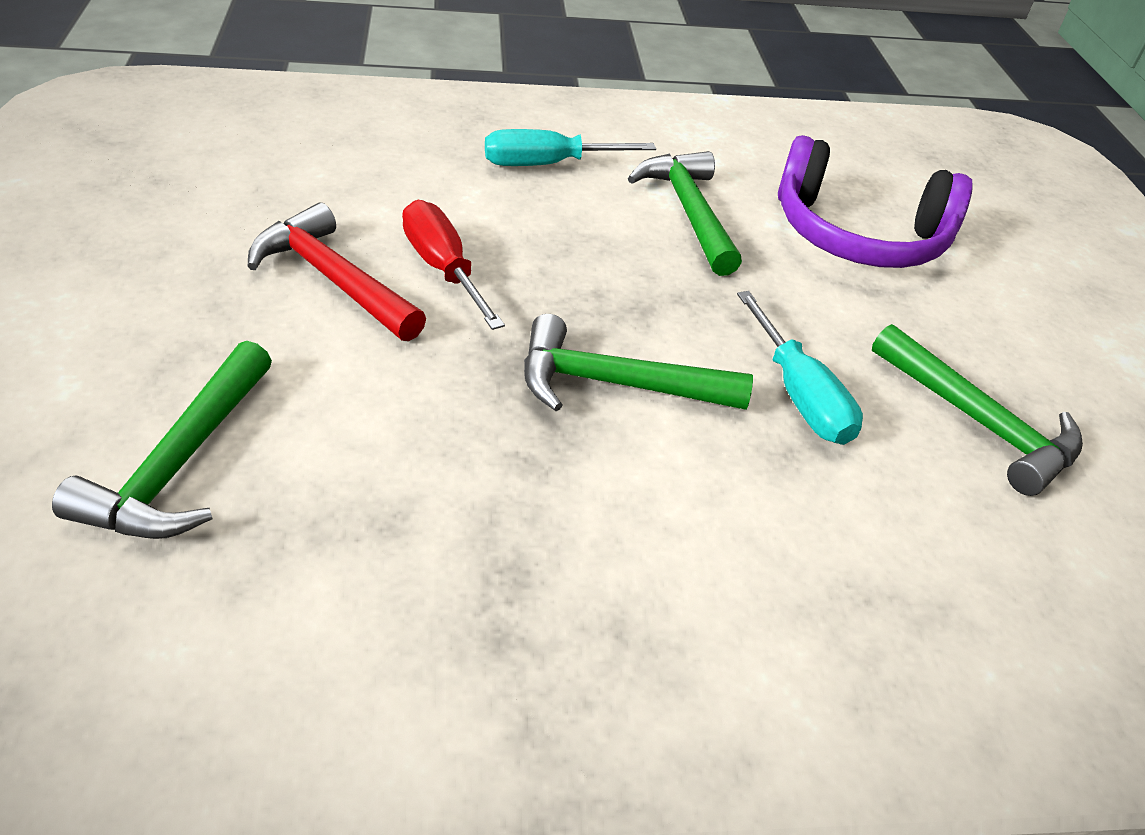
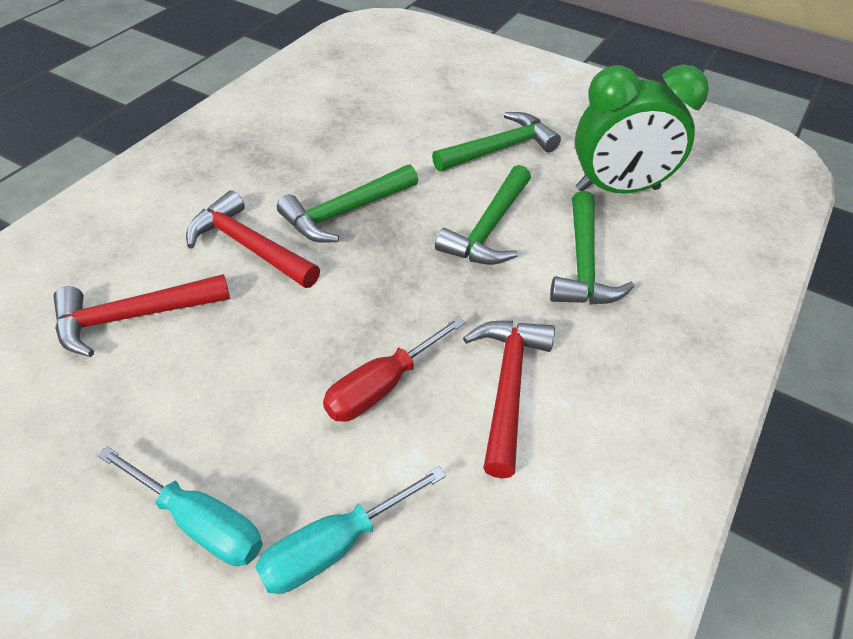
green clock: 0 -> 1
purple headphones: 1 -> 0
red hammer: 1 -> 3

